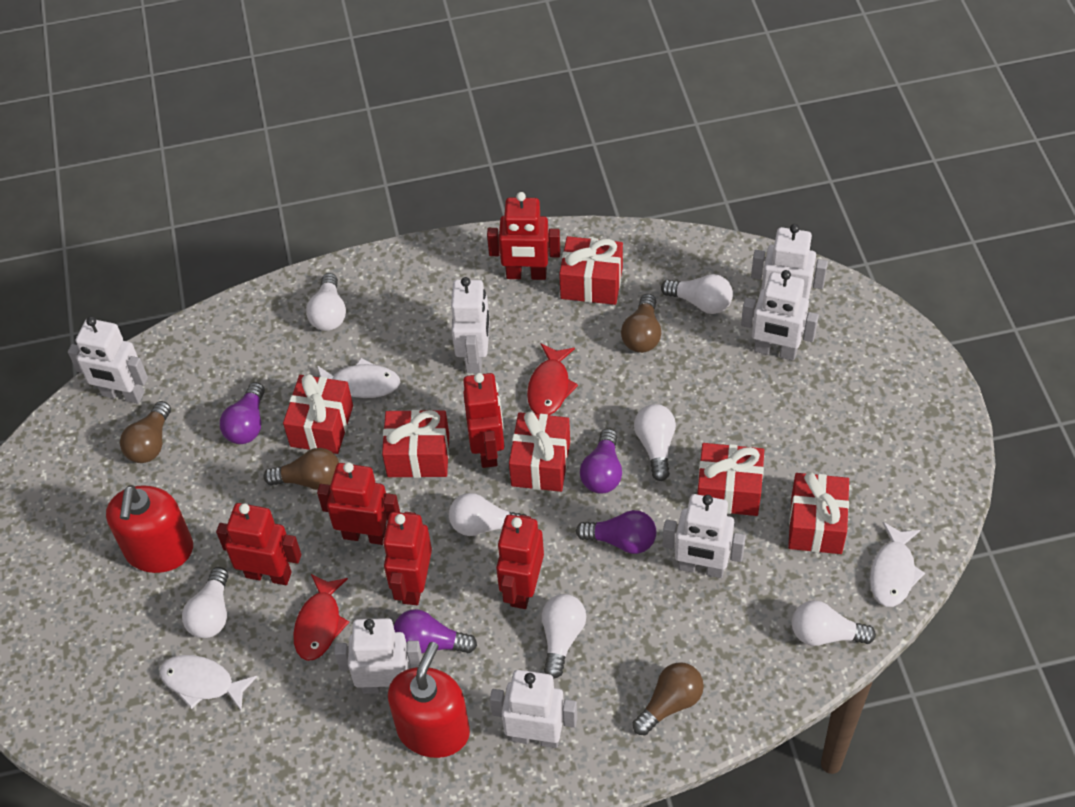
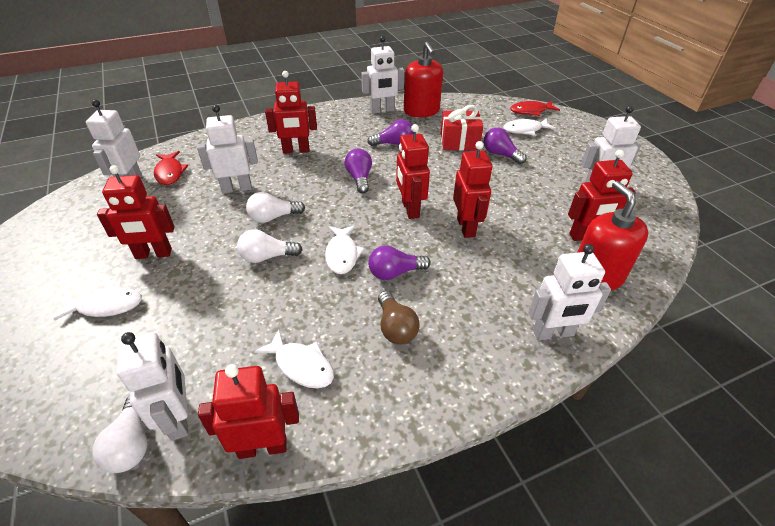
brown light bulb: 4 -> 1
red gift: 6 -> 1
white fish: 3 -> 4
white light bulb: 7 -> 3
white robot: 7 -> 6

